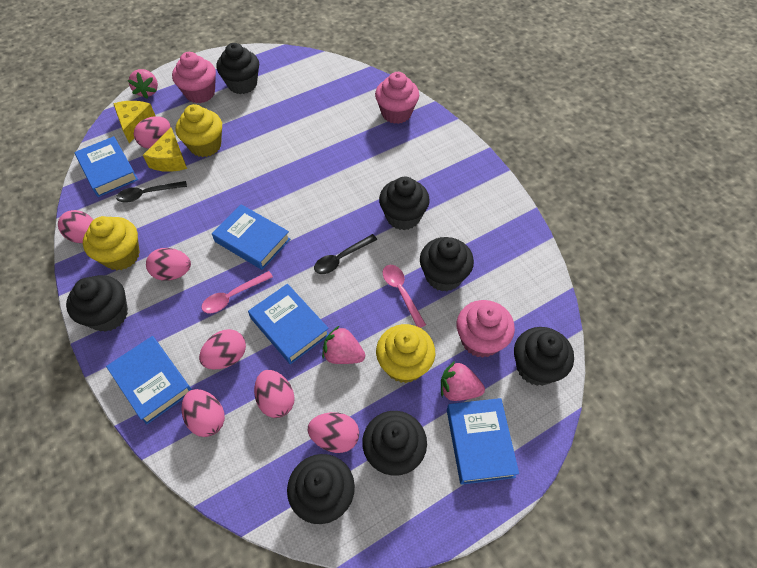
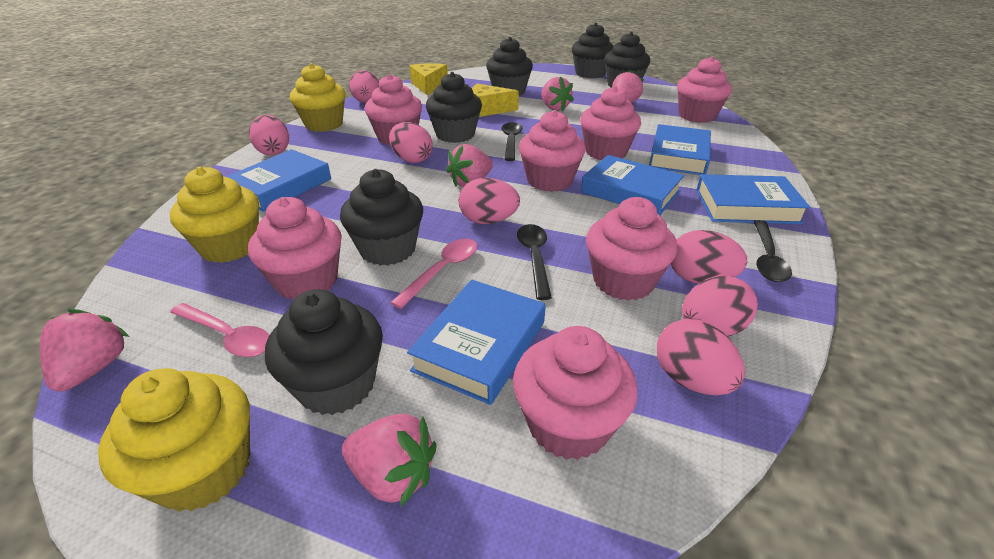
black cupcake: 7 -> 6
black spoon: 2 -> 3
pink cupcake: 3 -> 7
pink strawberry: 3 -> 5

